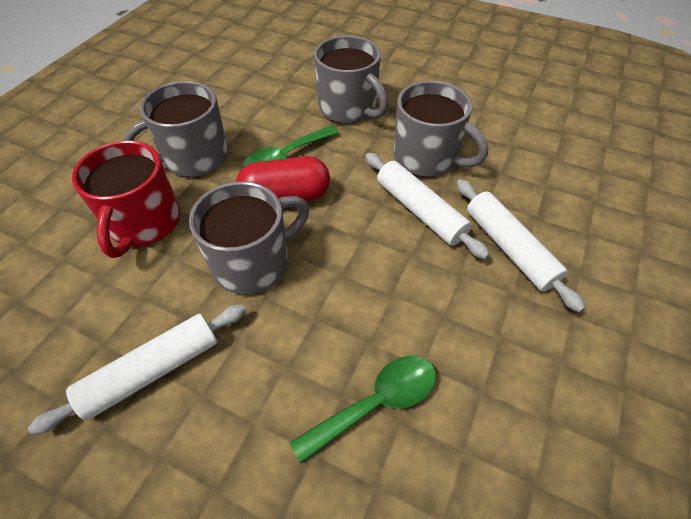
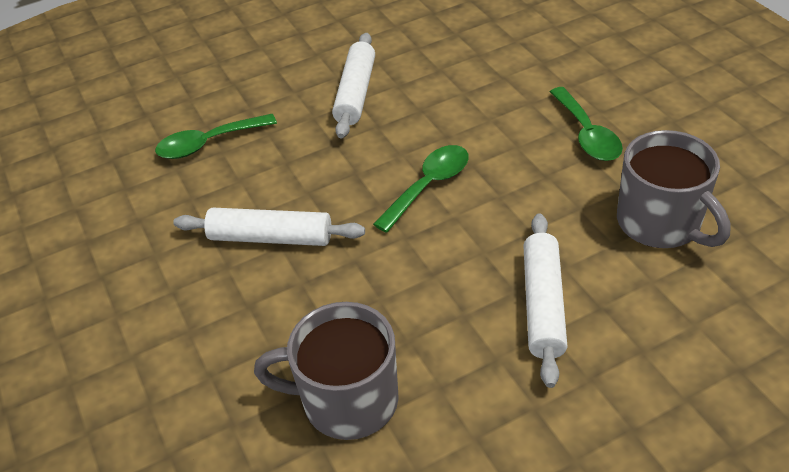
green spoon: 2 -> 3
grey mug: 4 -> 2
red capsule: 1 -> 0
red mug: 1 -> 0

